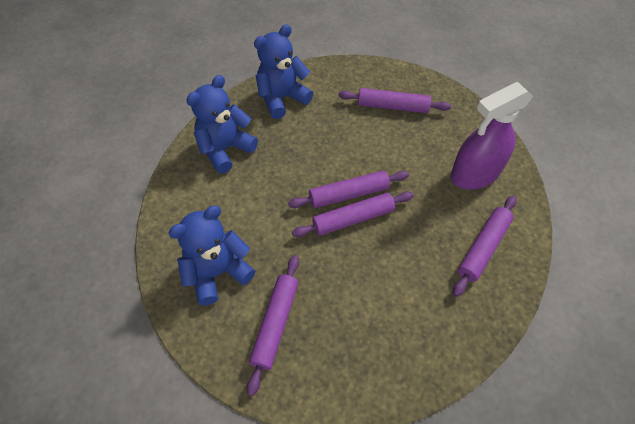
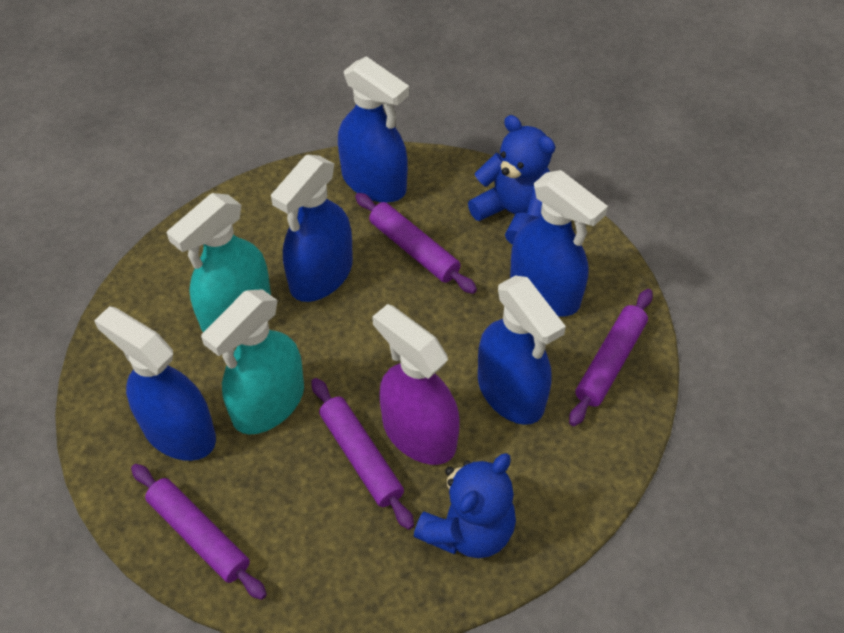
blue spray bottle: 0 -> 5
blue teddy bear: 3 -> 2
purple rolling pin: 5 -> 4
turquoise spray bottle: 0 -> 2

